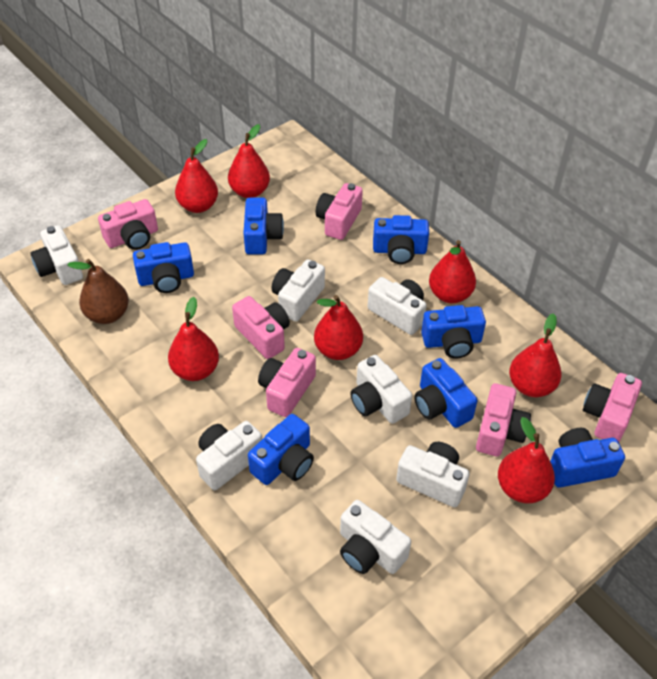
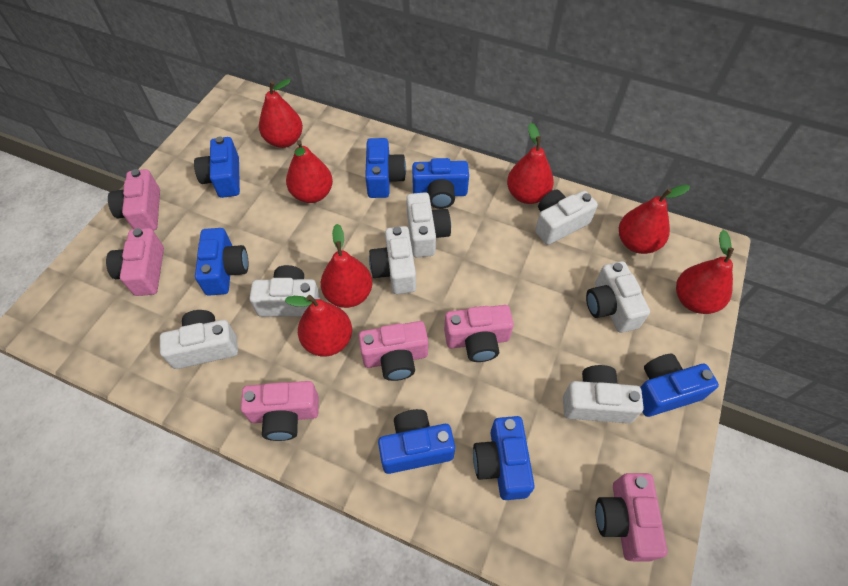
brown pear: 1 -> 0

